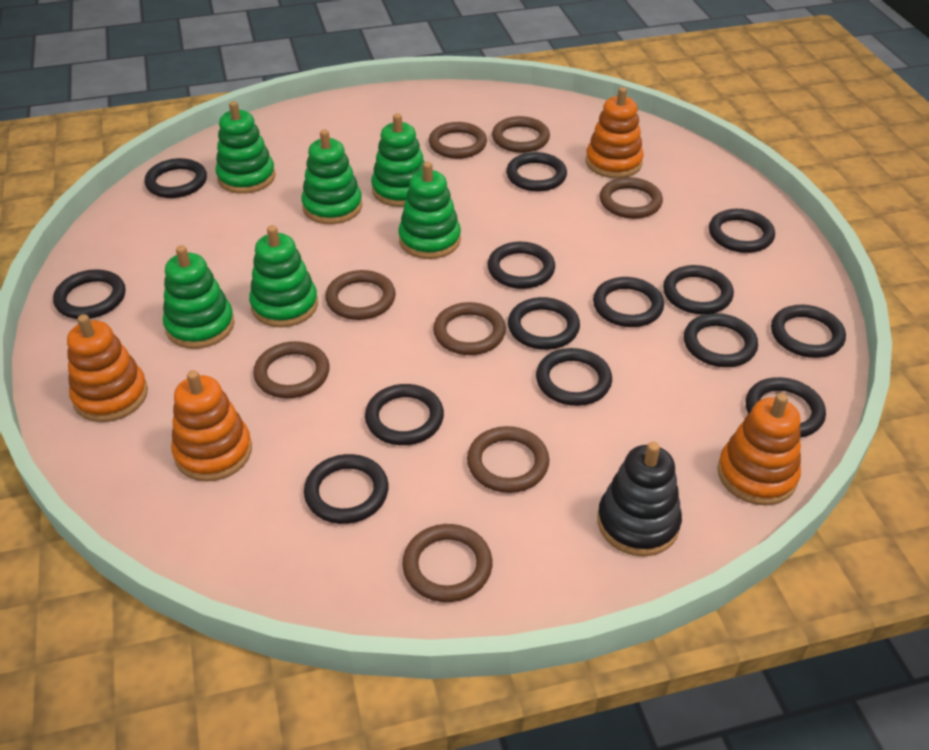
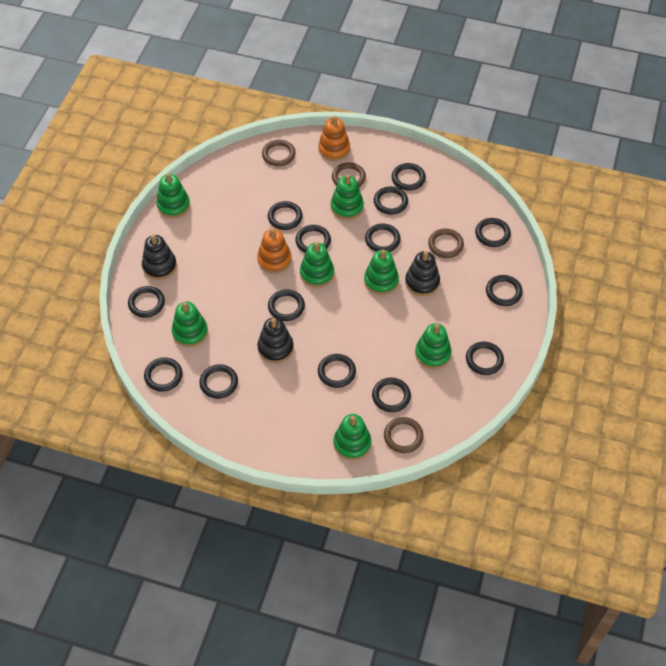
black stacking toy: 1 -> 3
brown ring: 8 -> 4
green stacking toy: 6 -> 7
orange stacking toy: 4 -> 2

